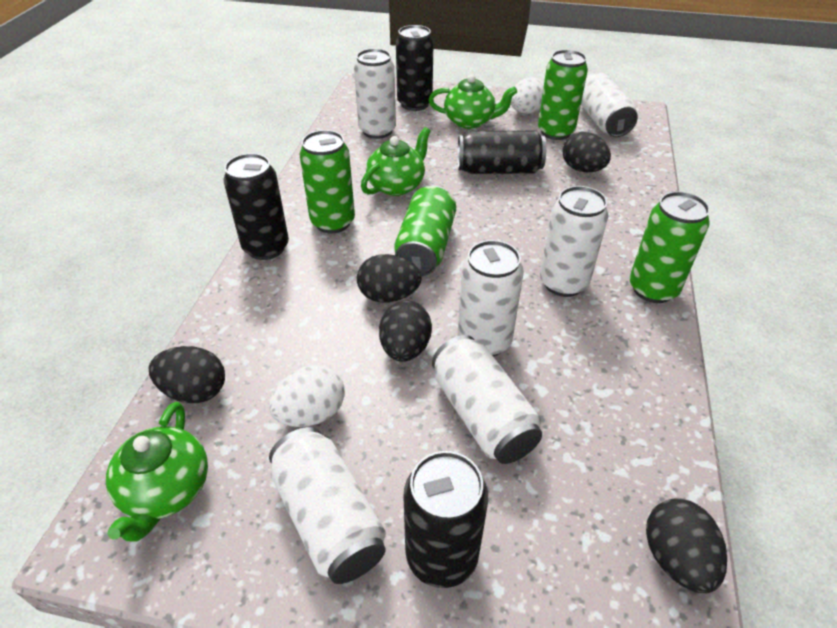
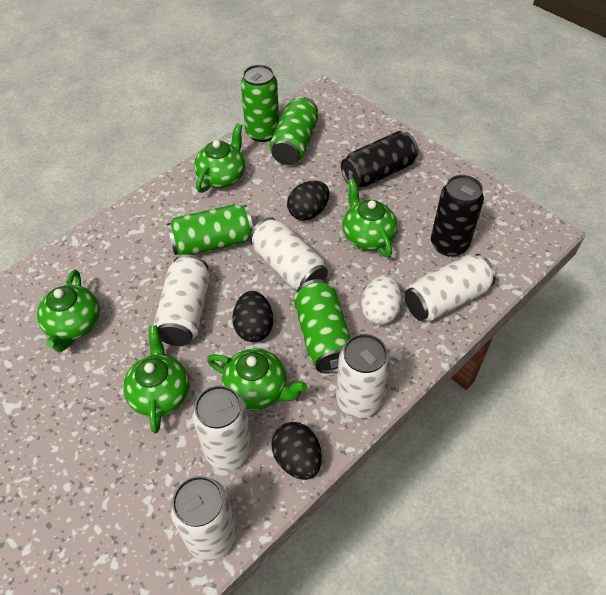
black can: 4 -> 2
black egg: 5 -> 3
green teapot: 3 -> 5
white egg: 2 -> 1

